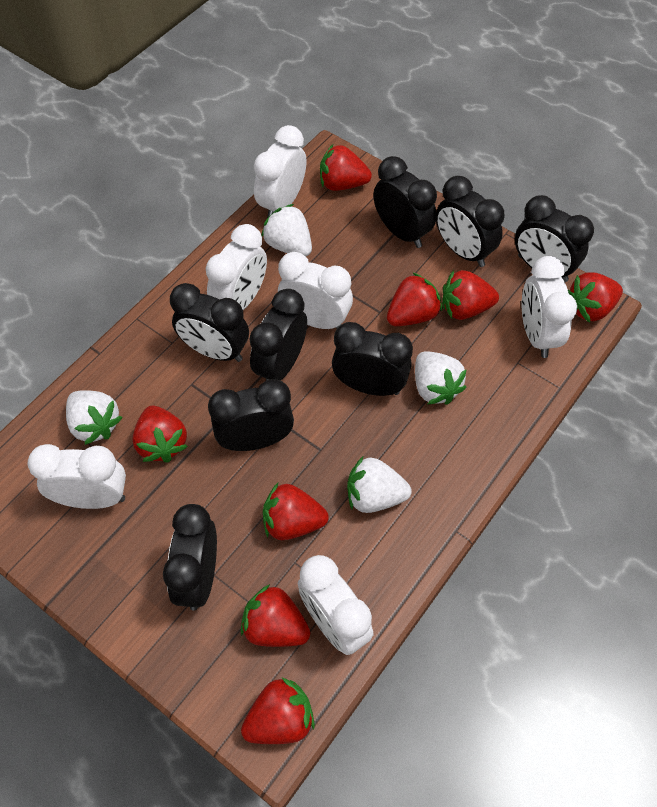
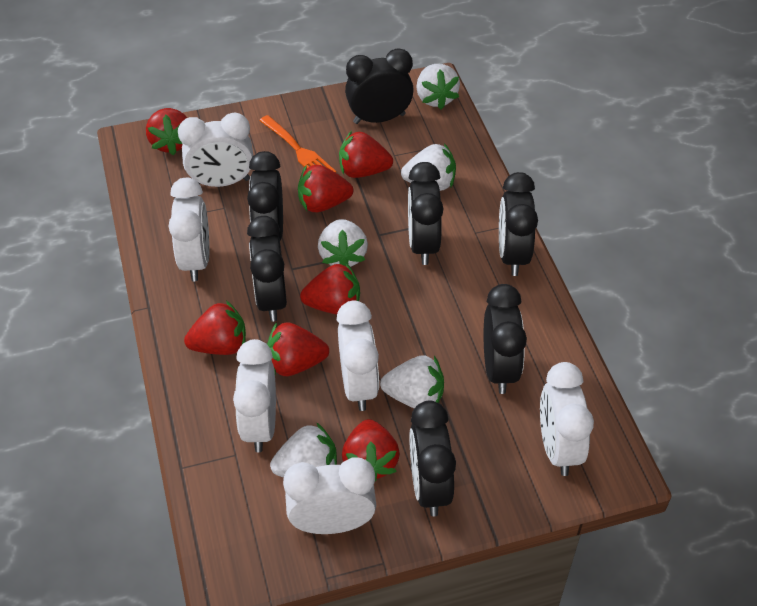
black clock: 8 -> 7
orange fork: 0 -> 1
red strawberry: 8 -> 7
white strawberry: 4 -> 5

